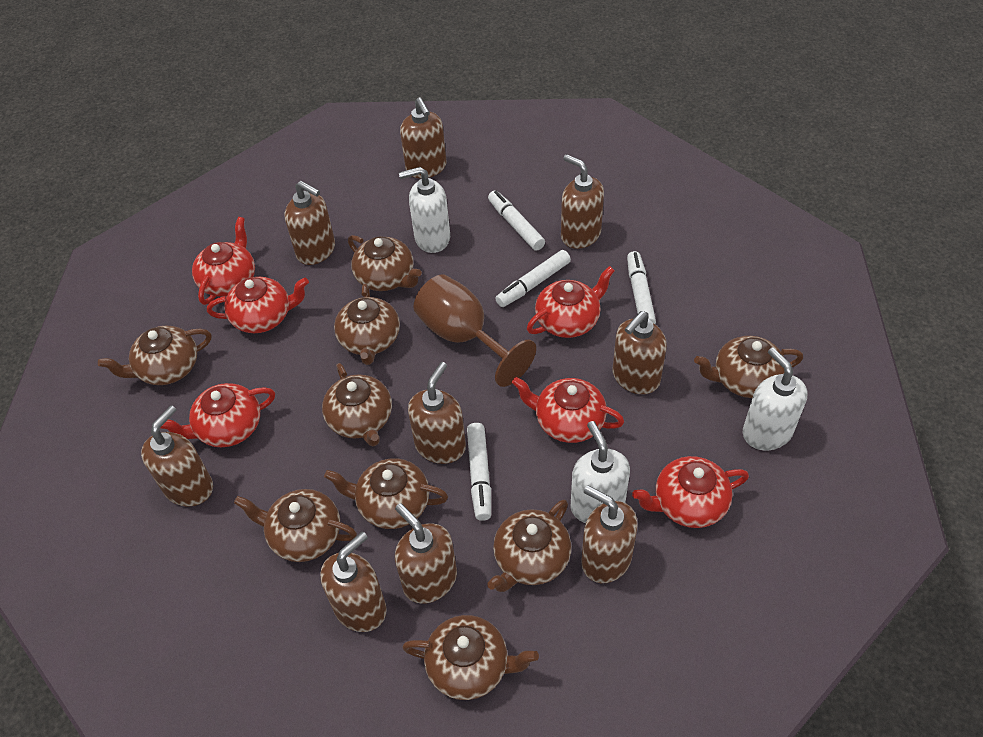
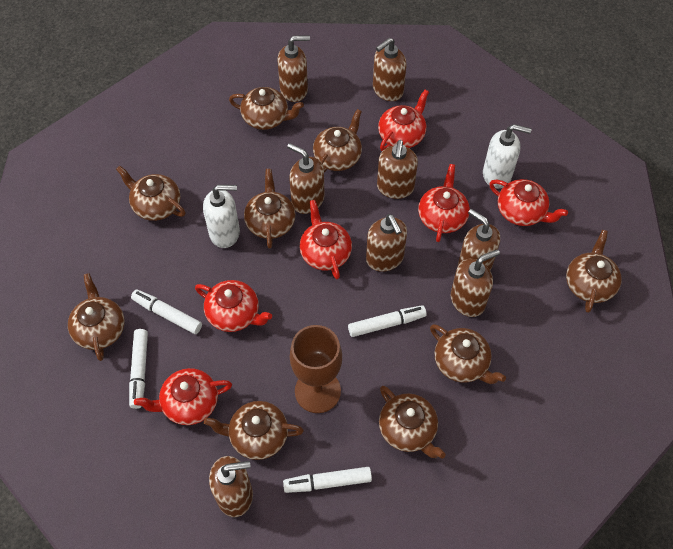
brown soap dispenser: 9 -> 8
white soap dispenser: 3 -> 2

